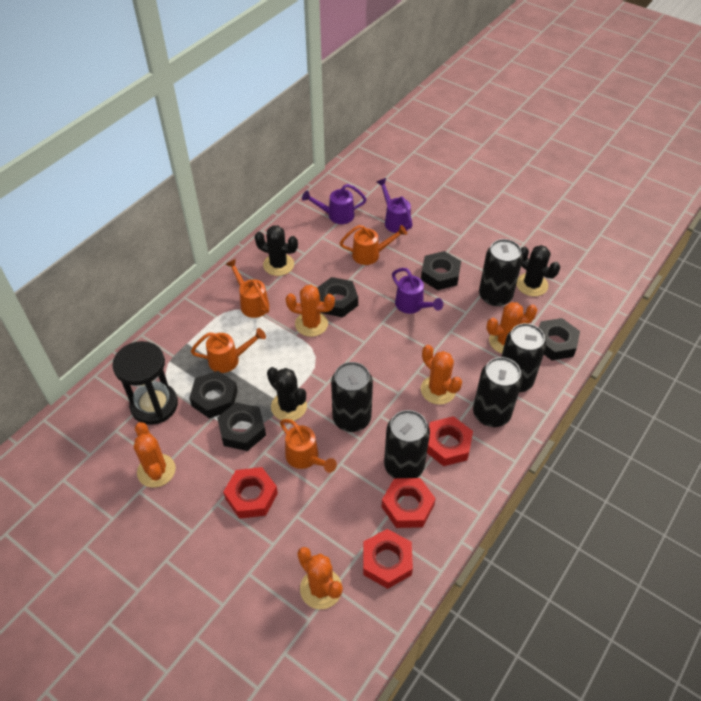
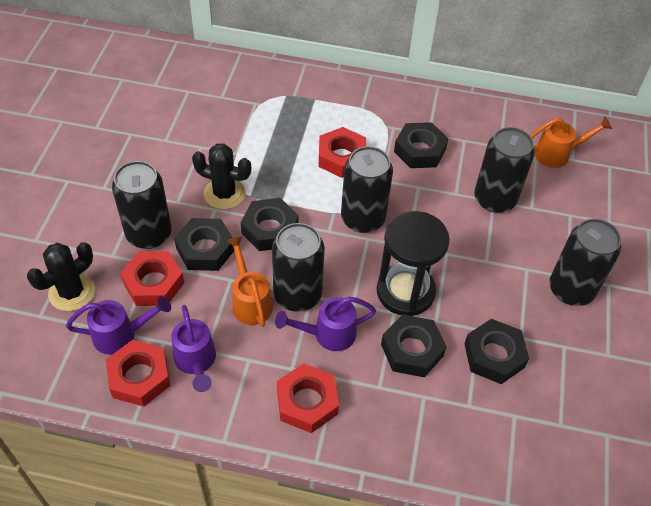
black cactus: 3 -> 2
orange cactus: 5 -> 0
orange watering can: 4 -> 2

